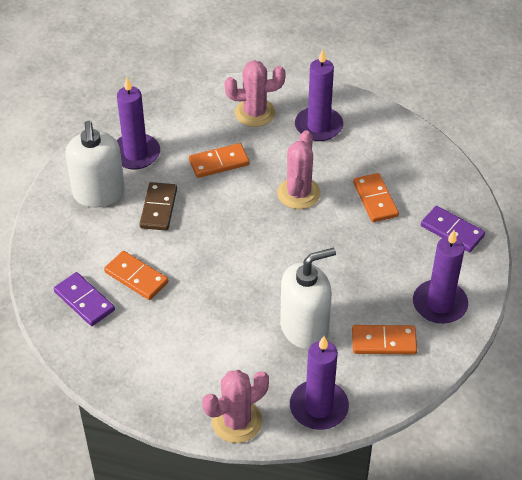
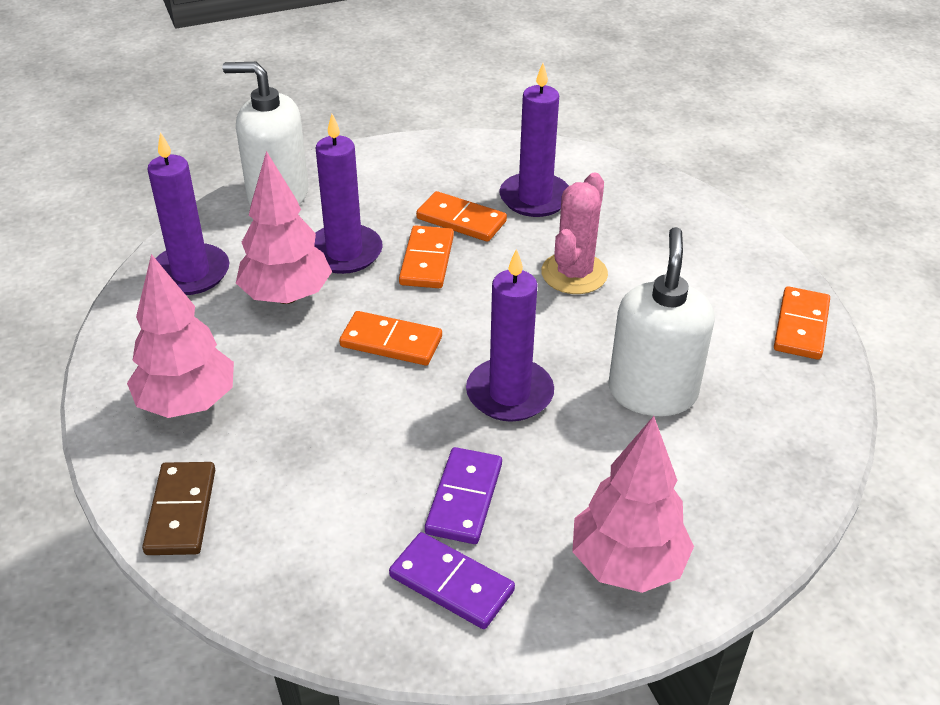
pink cactus: 3 -> 1
pink tree: 0 -> 3

